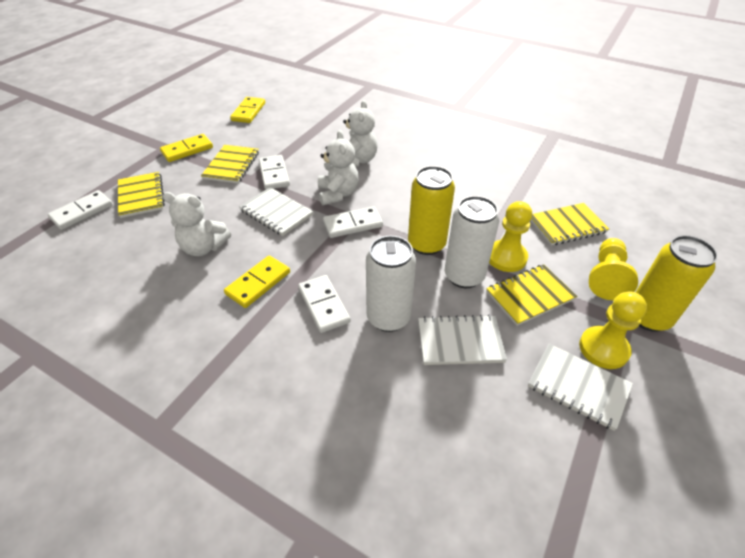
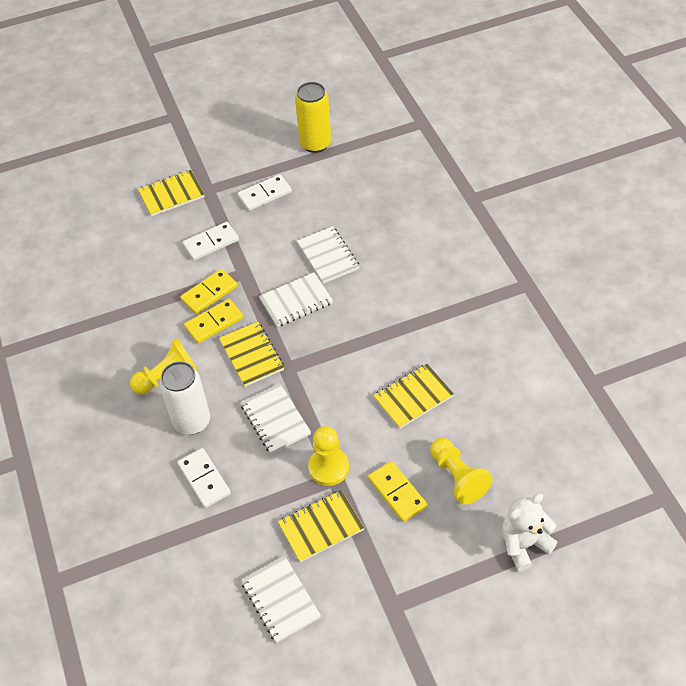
white can: 2 -> 1
white domino: 4 -> 3
white notebook: 3 -> 4
white teddy bear: 3 -> 1
yellow can: 2 -> 1

